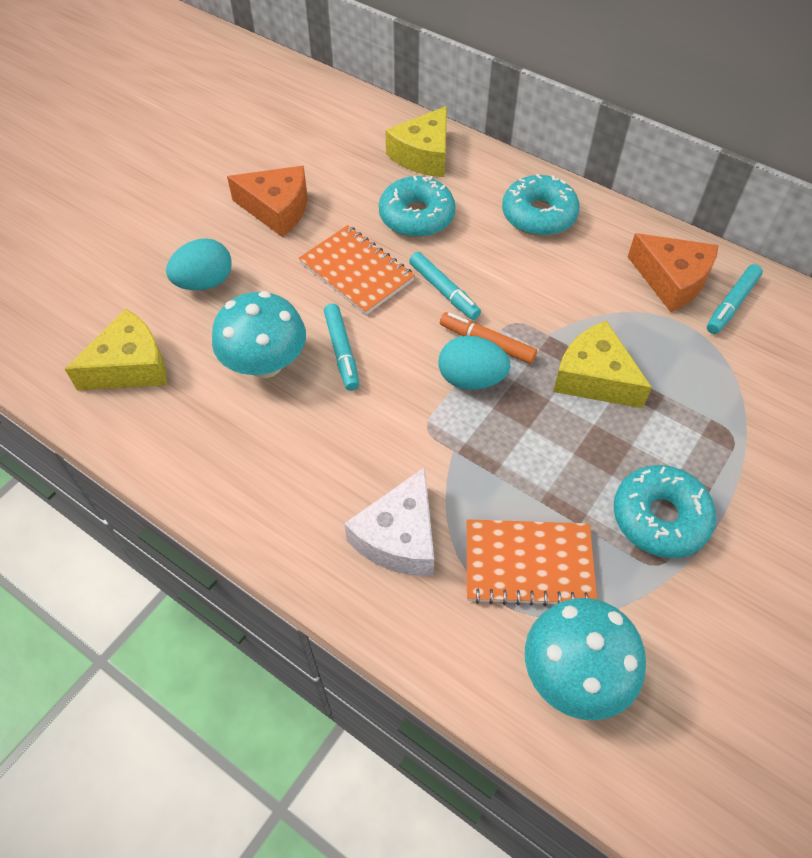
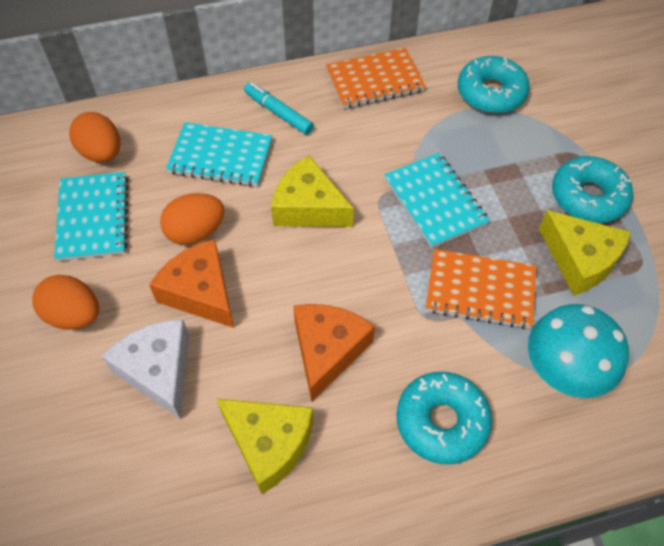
orange egg: 0 -> 3
orange marker: 1 -> 0
turquoise egg: 2 -> 0
turquoise marker: 3 -> 1
turquoise mushroom: 2 -> 1
turquoise notebook: 0 -> 3

